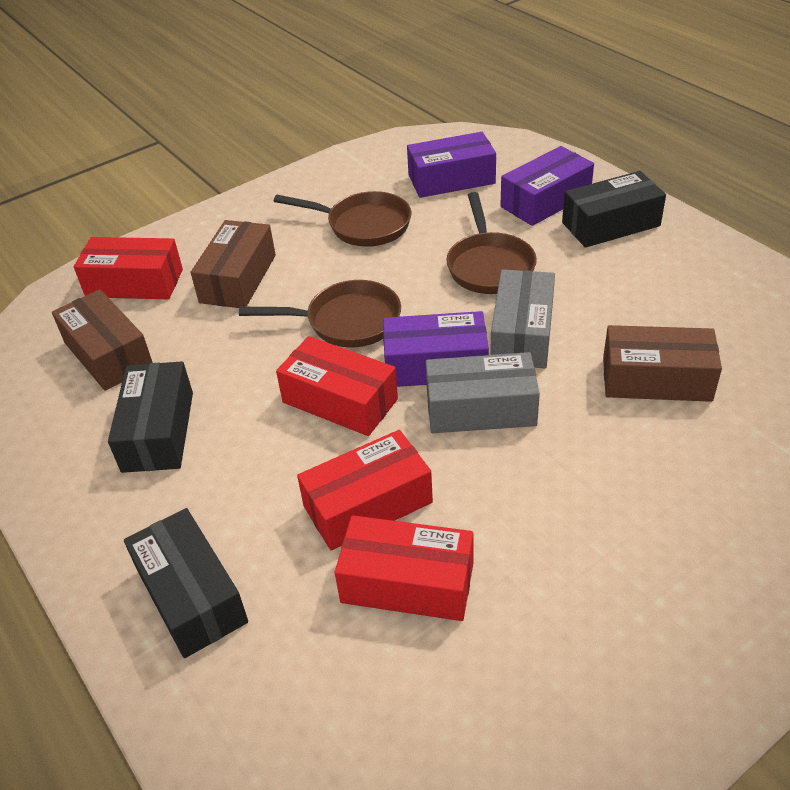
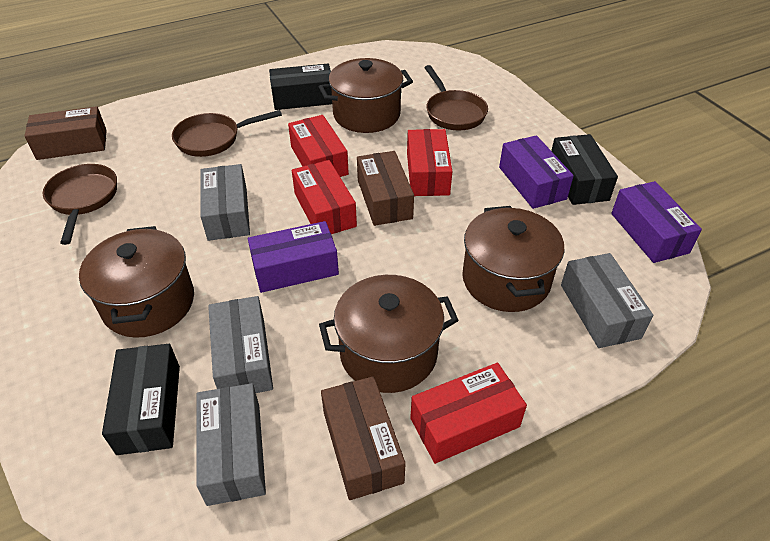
brown pot: 0 -> 4
grey box: 2 -> 4

